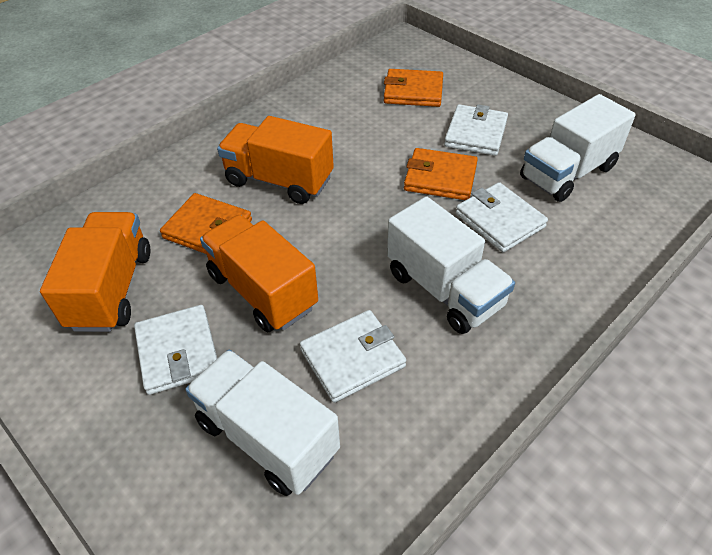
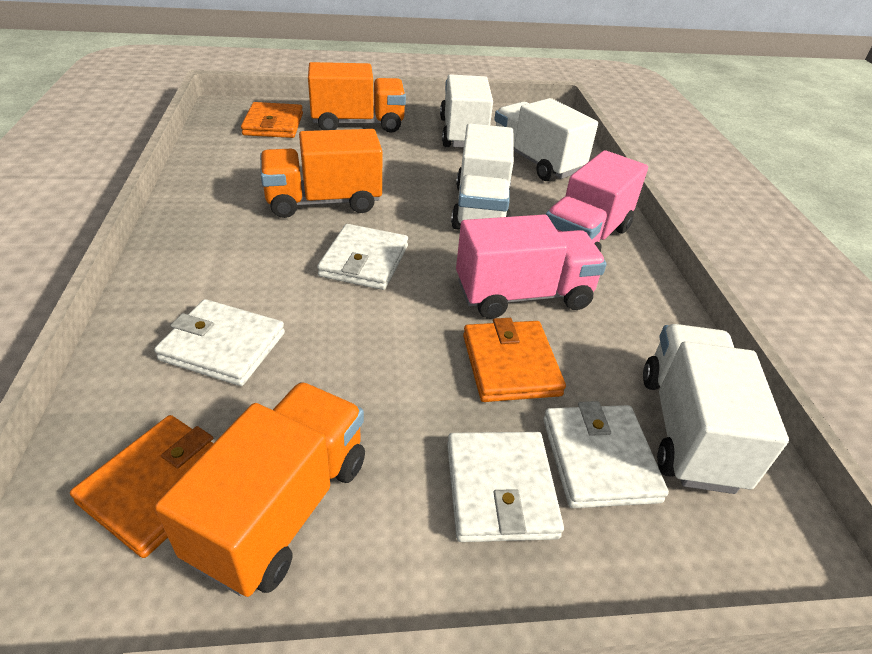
pink truck: 0 -> 2
white truck: 3 -> 4

